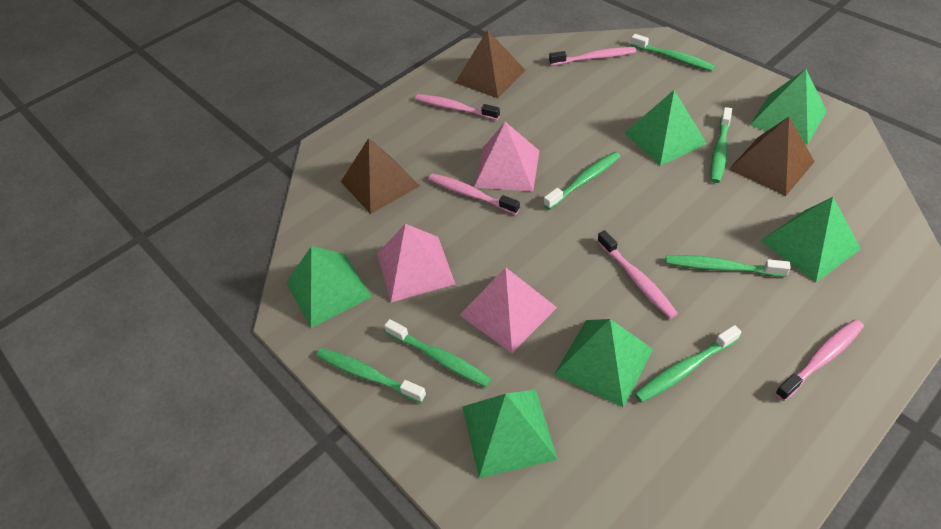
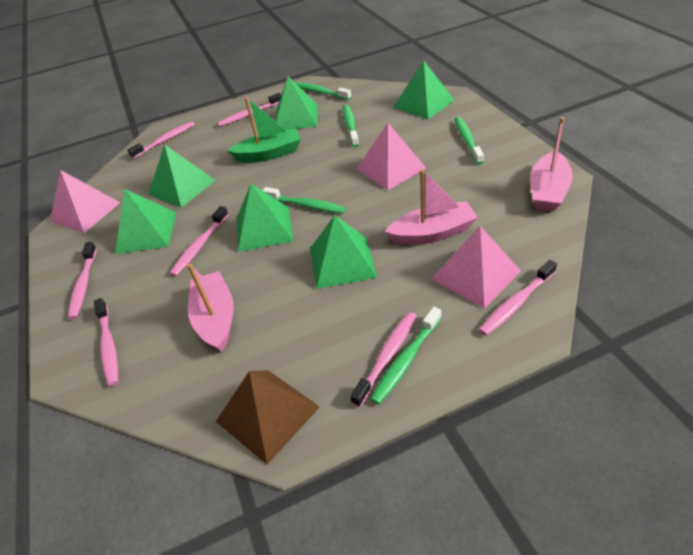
brown pyramid: 3 -> 1
green boat: 0 -> 1
green toothbrush: 7 -> 5
pink boat: 0 -> 3
pink toothbrush: 5 -> 7

